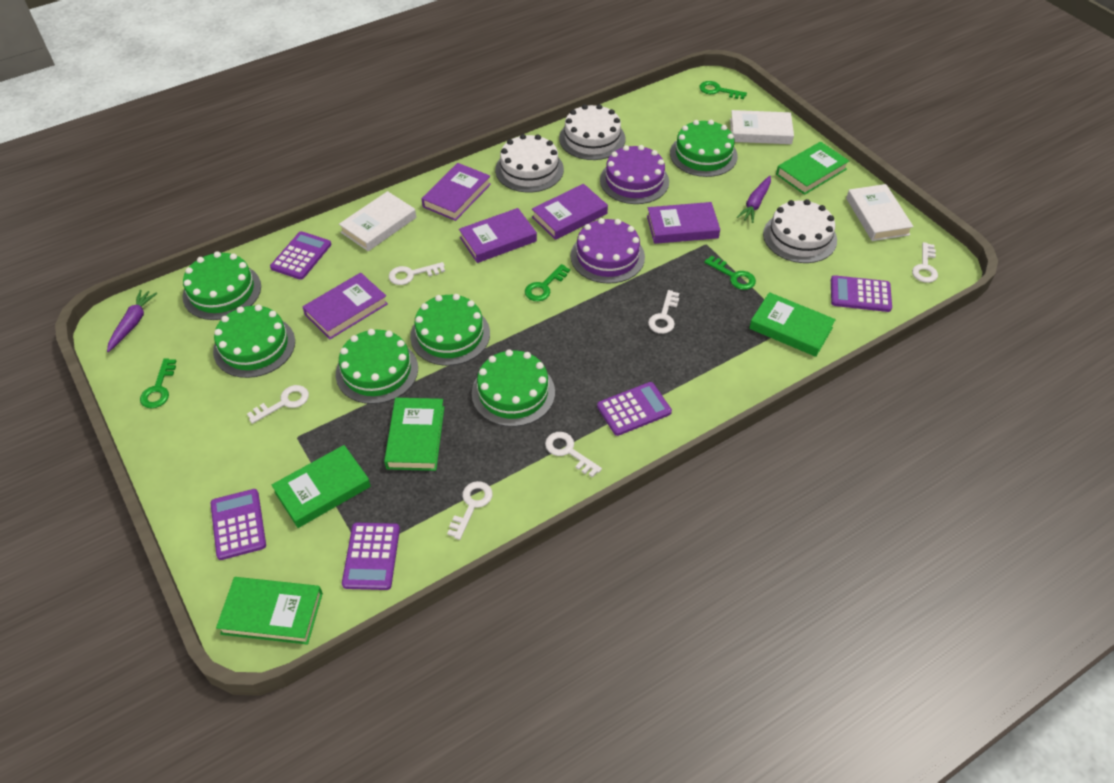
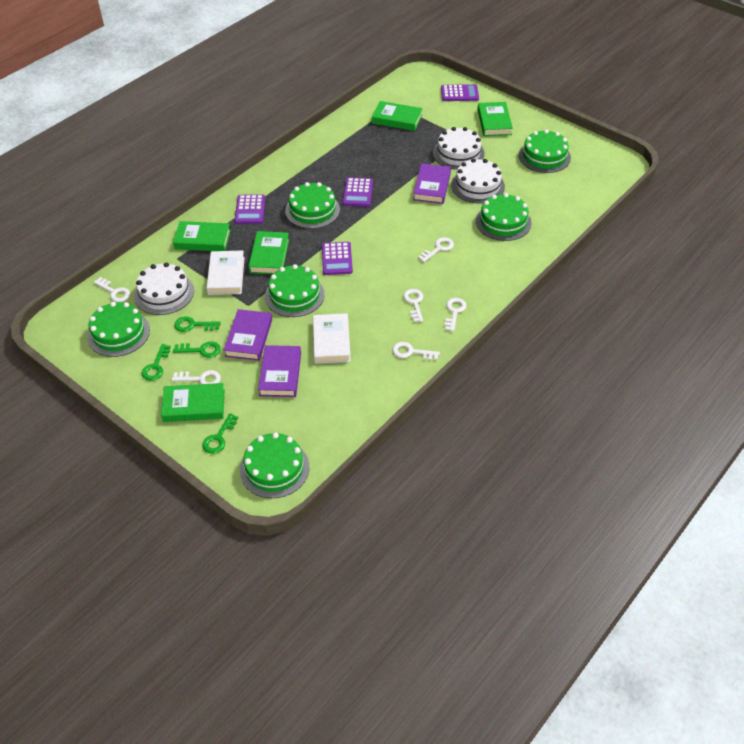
purple book: 5 -> 3
purple cake: 2 -> 0
purple calculator: 5 -> 4
purple carrot: 2 -> 0
white book: 3 -> 2

